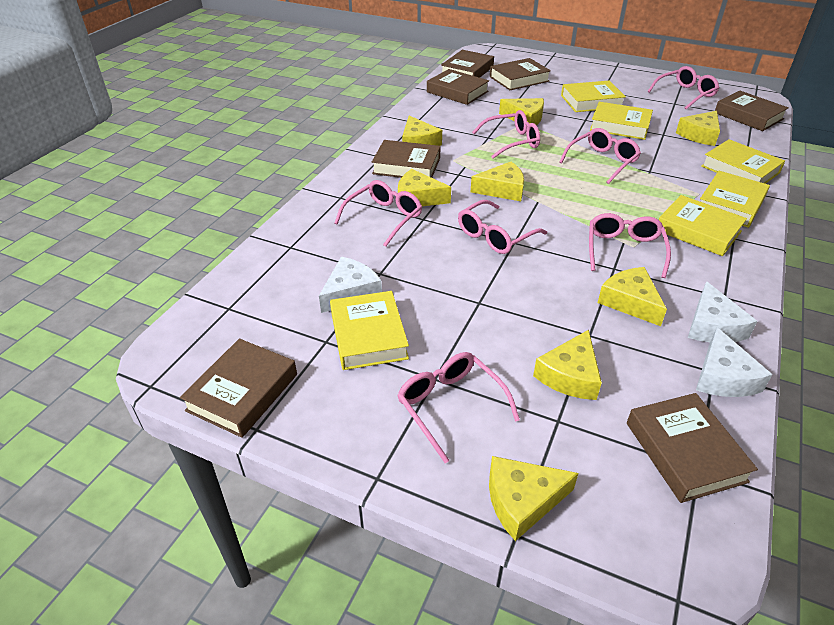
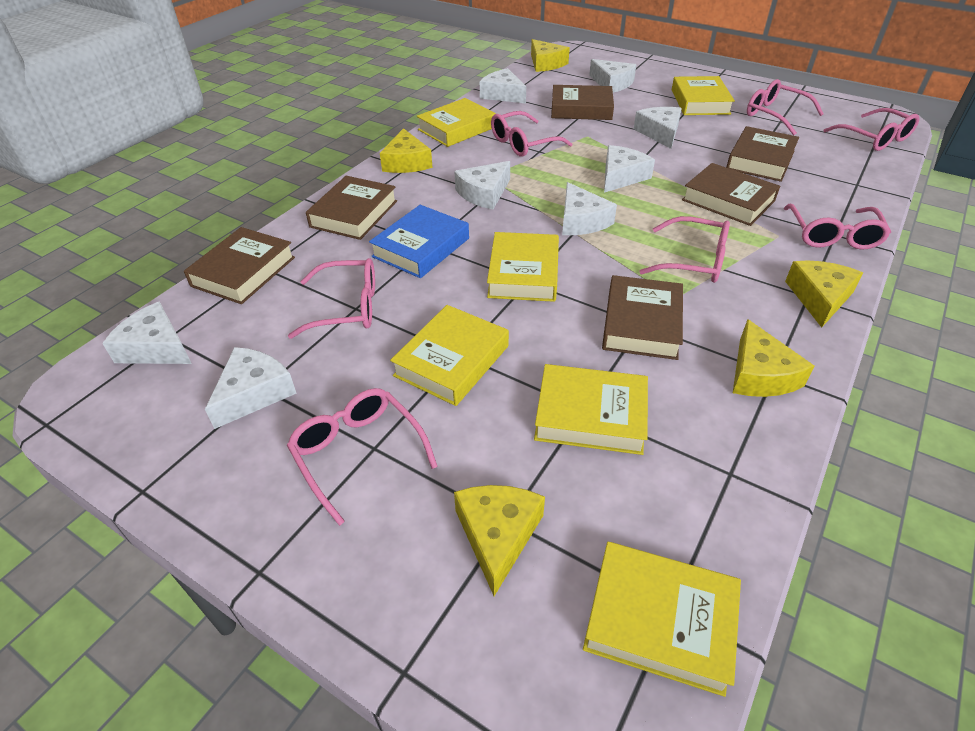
blue book: 0 -> 1
brown book: 7 -> 6
white cheese: 3 -> 8
yellow cheese: 8 -> 5

